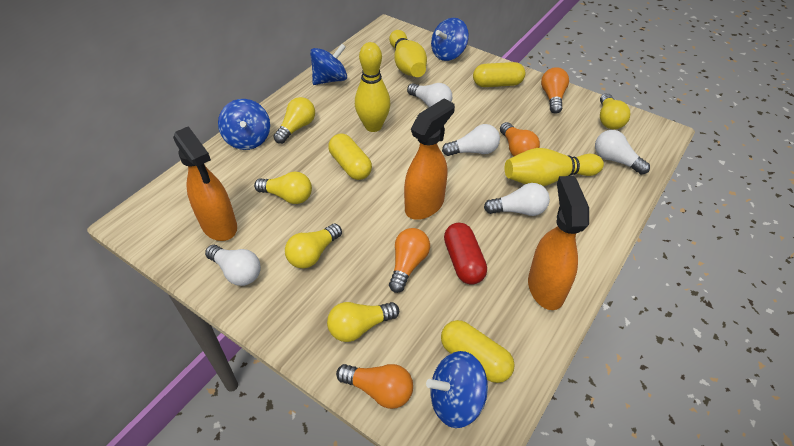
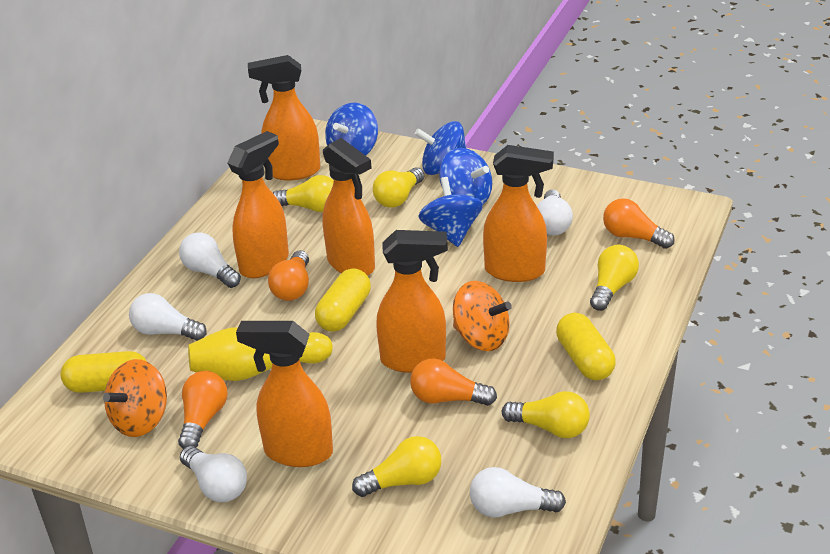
orange spinning top: 0 -> 2
orange spray bottle: 3 -> 6
red capsule: 1 -> 0
yellow bowling pin: 3 -> 1

